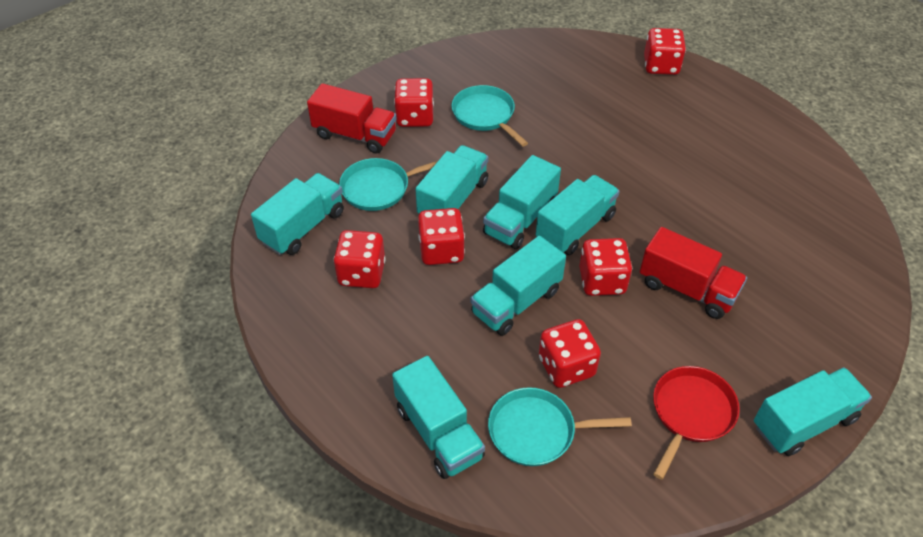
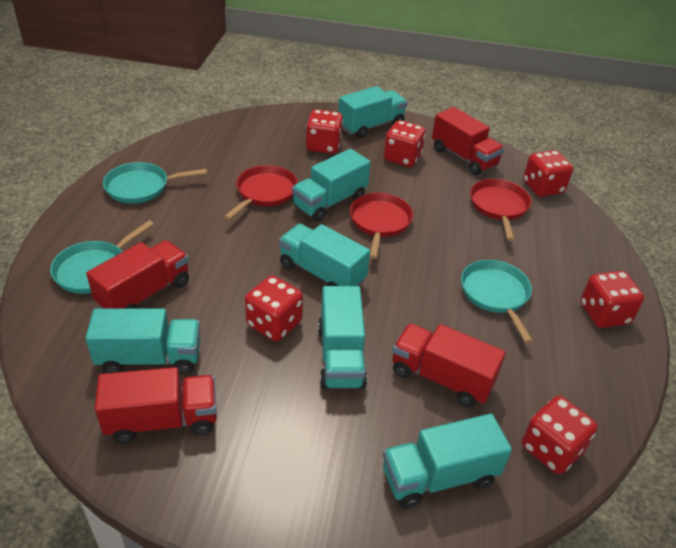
red pan: 1 -> 3
red truck: 2 -> 4
turquoise truck: 7 -> 6

